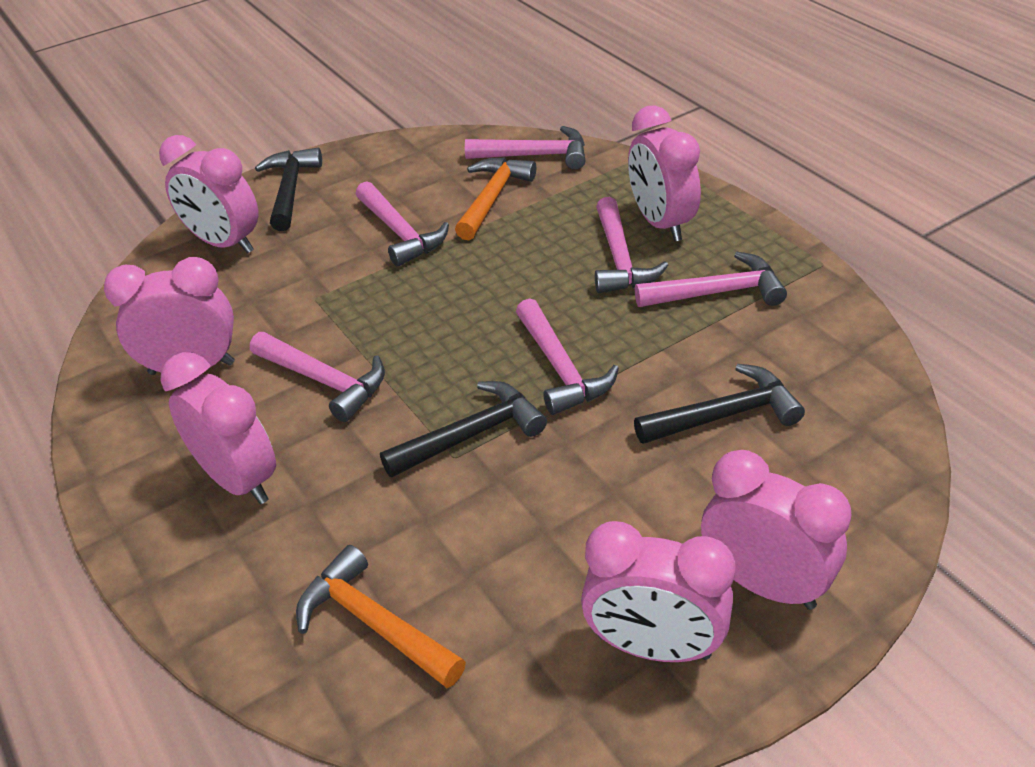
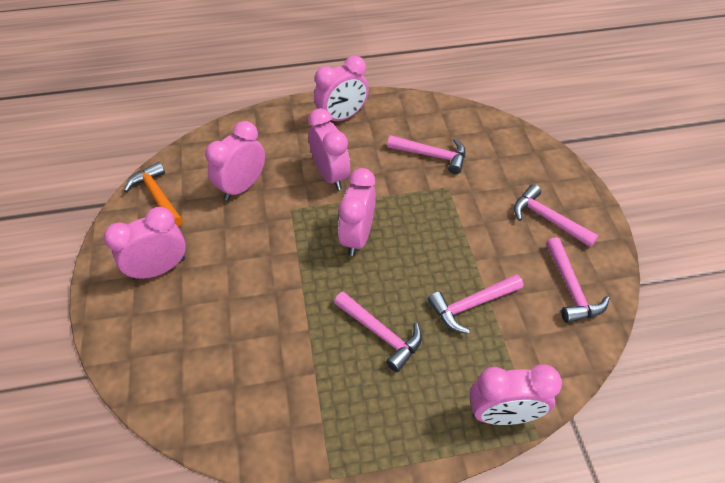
black hammer: 3 -> 0
orange hammer: 2 -> 1
pink hammer: 6 -> 5

